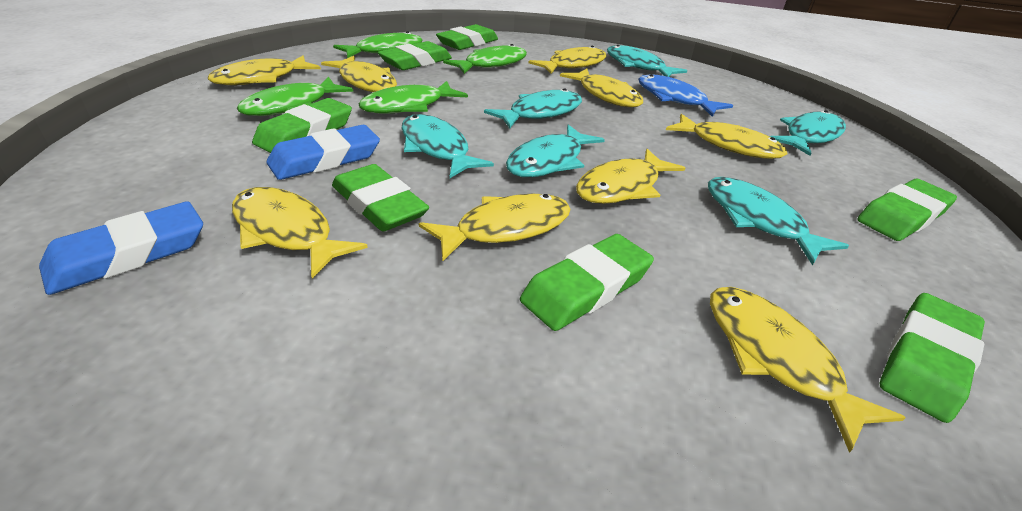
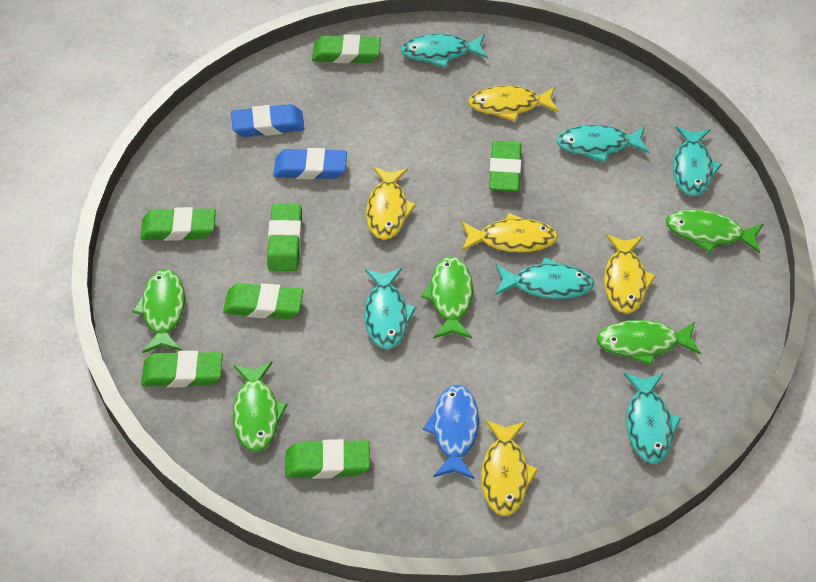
green fish: 4 -> 5
yellow fish: 9 -> 5

